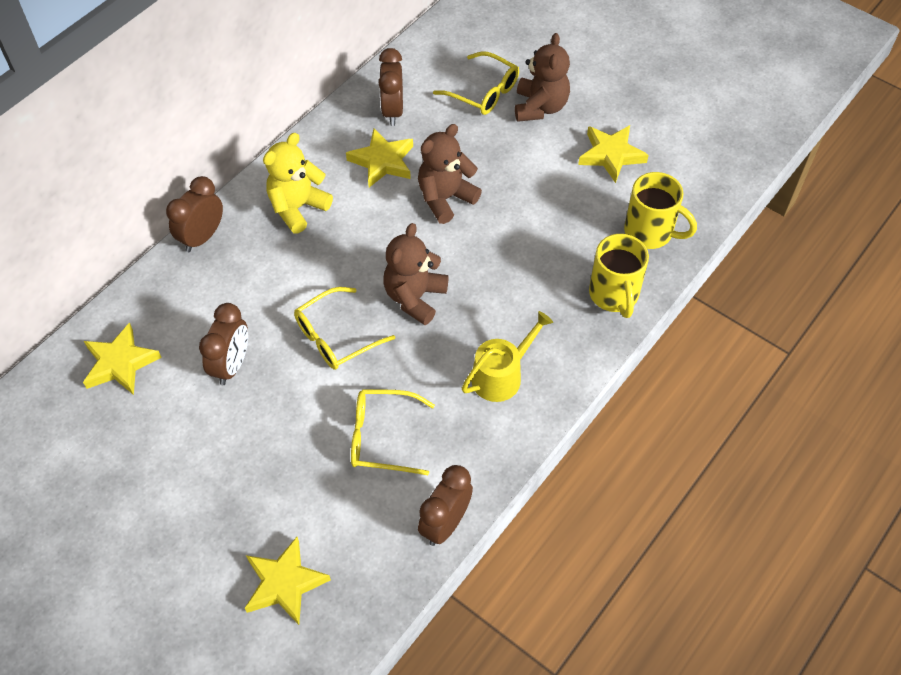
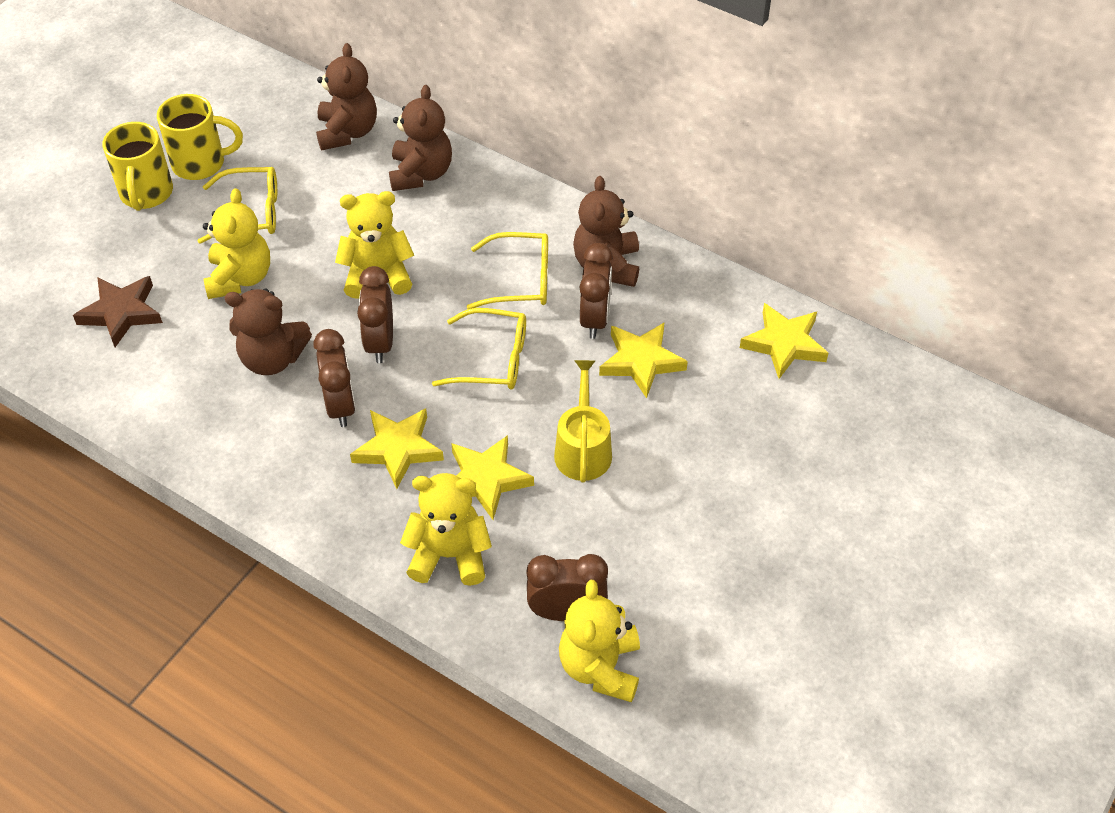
brown star: 0 -> 1
brown teddy bear: 3 -> 4
yellow teddy bear: 1 -> 4

